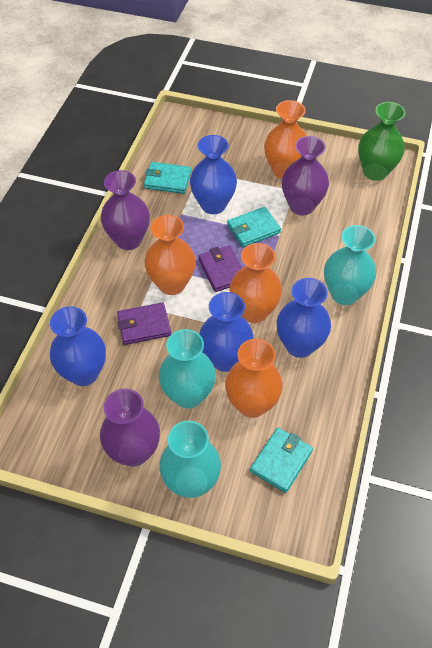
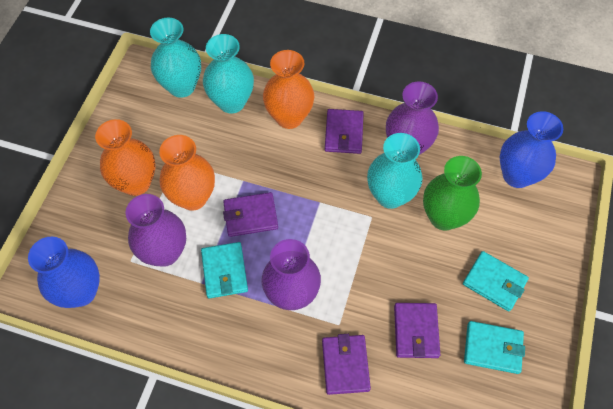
blue vase: 4 -> 2
orange vase: 4 -> 3
purple wallet: 2 -> 4

